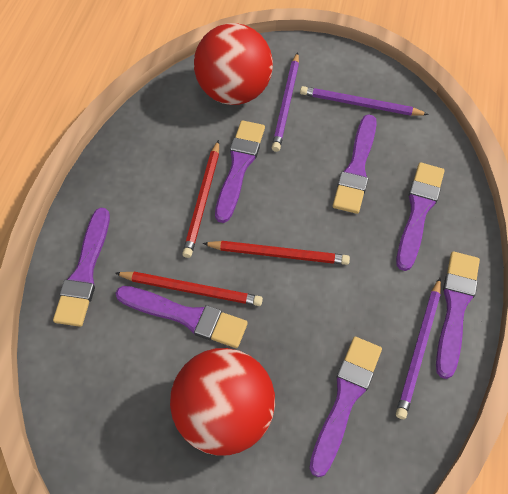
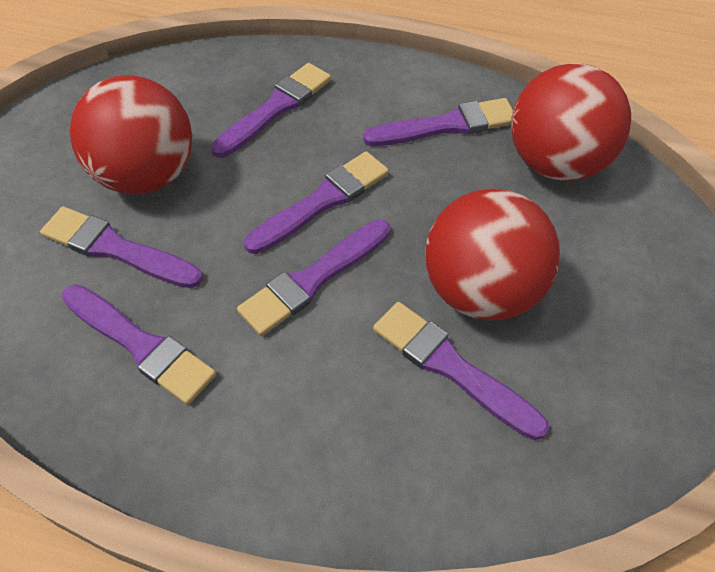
purple pencil: 3 -> 0
red ball: 2 -> 3
red pencil: 3 -> 0

